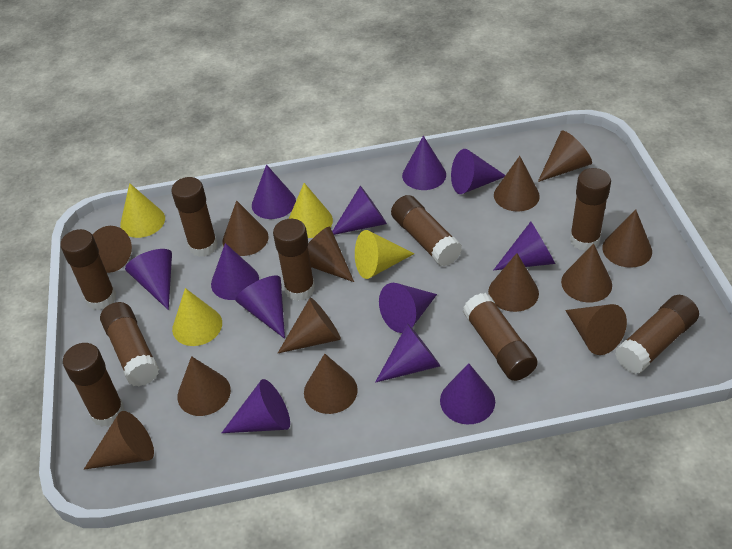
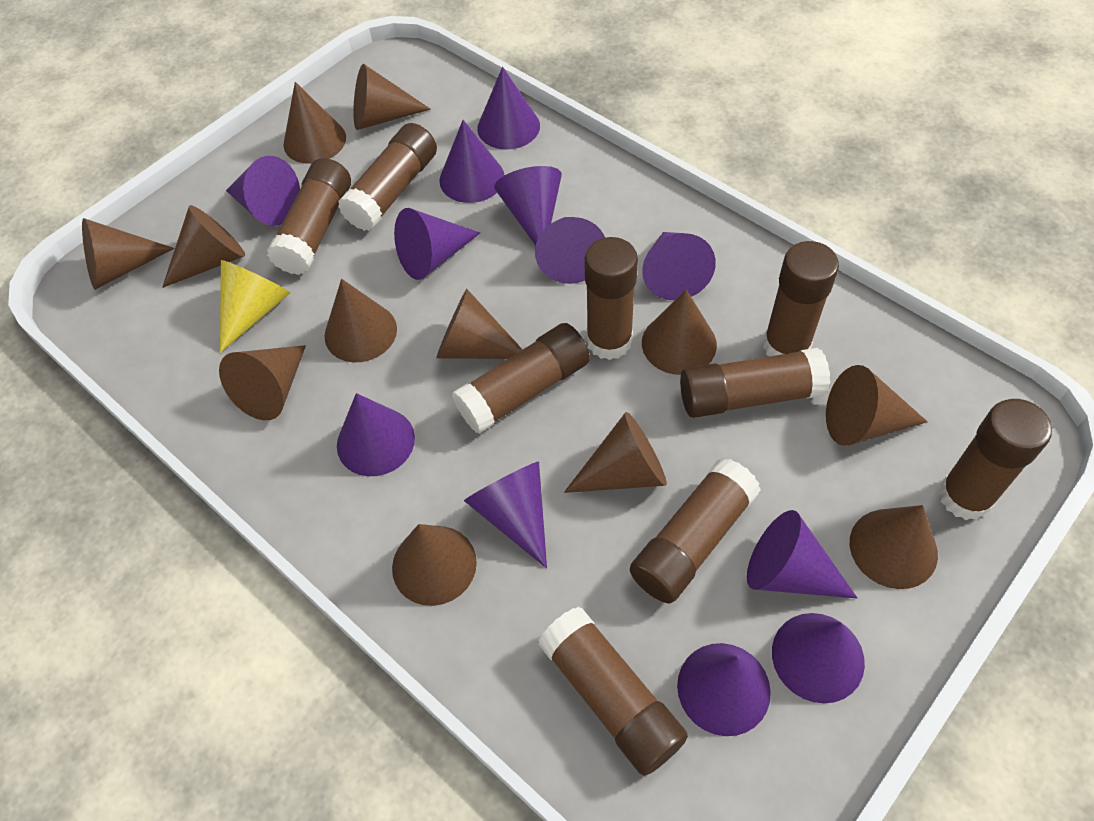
brown cone: 13 -> 12
yellow cone: 4 -> 1

